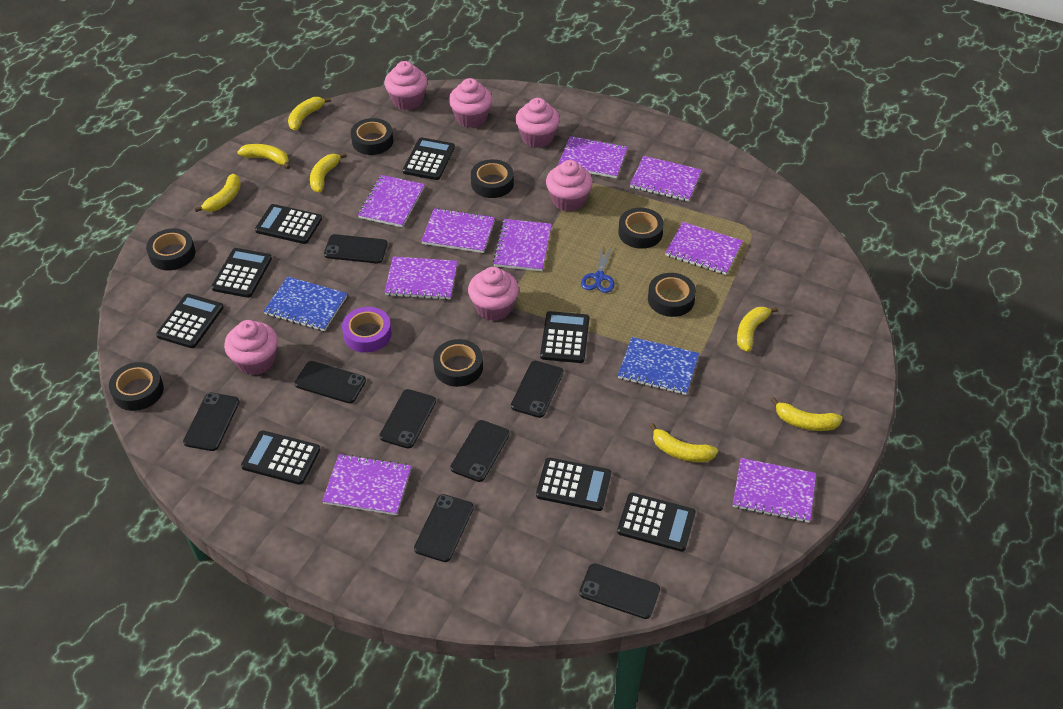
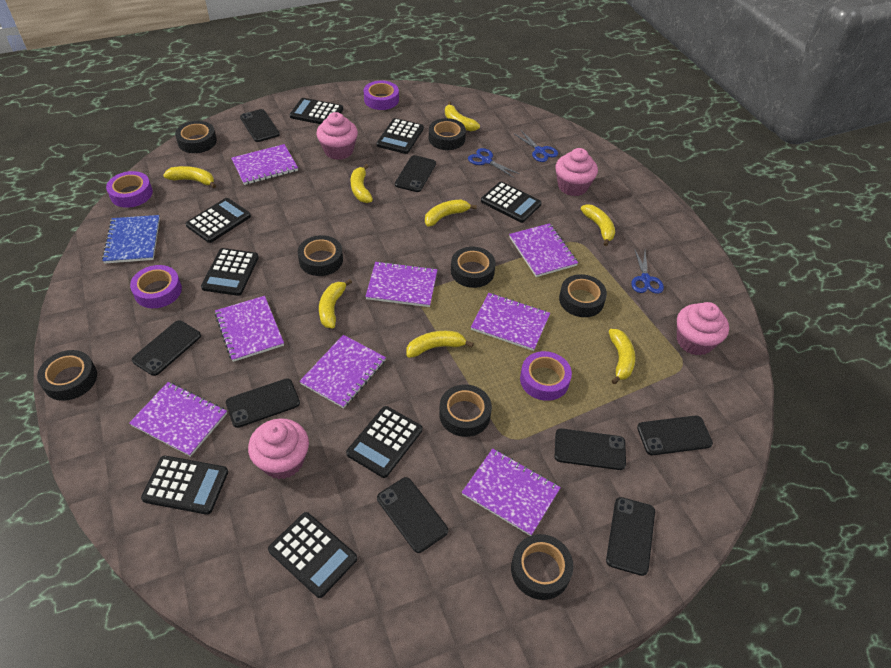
black tape: 7 -> 8
blue notebook: 2 -> 1
blue scissors: 1 -> 3
pink cupcake: 6 -> 4
purple notebook: 9 -> 8
purple tape: 1 -> 4
yellow banana: 7 -> 8

